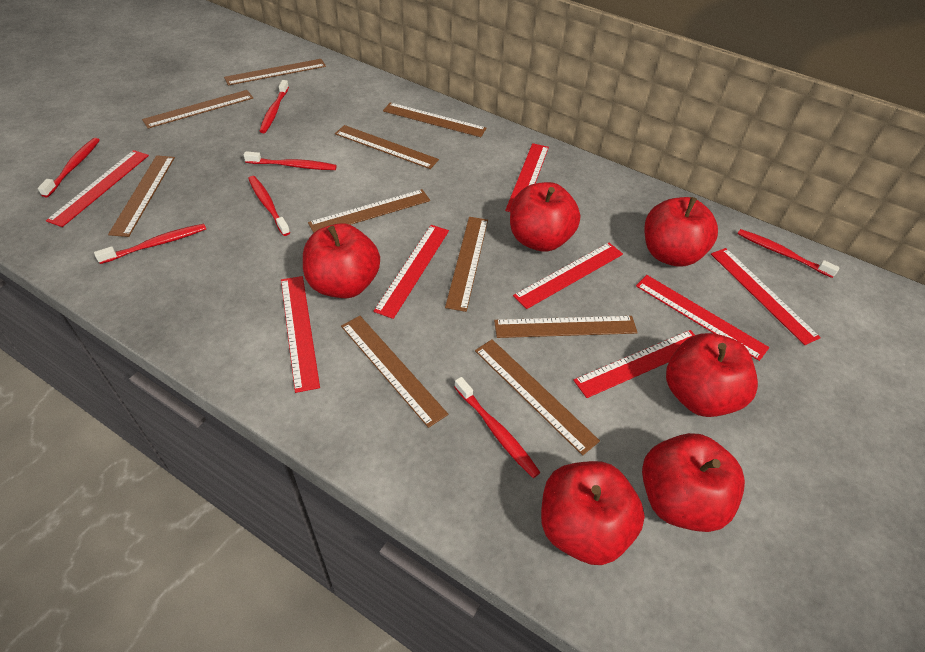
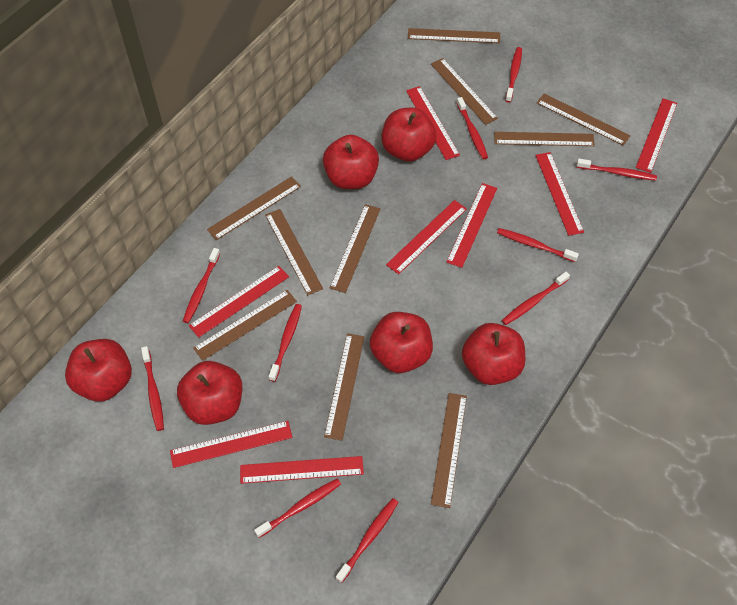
red toothbrush: 7 -> 10

